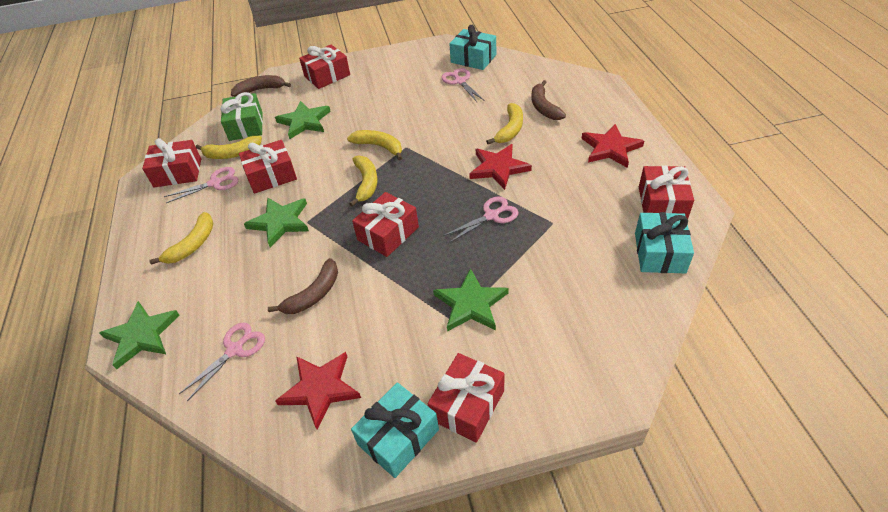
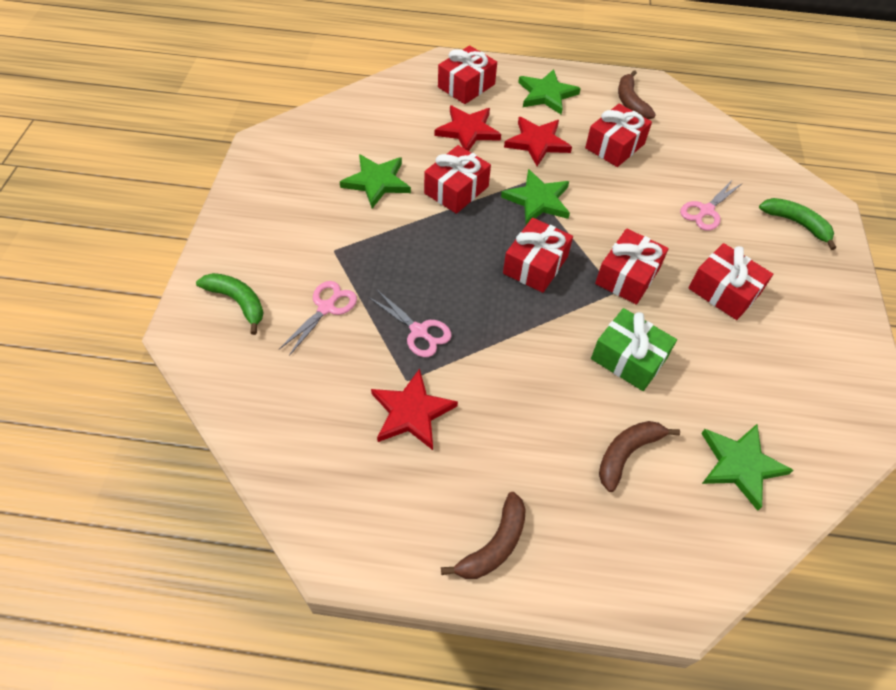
green banana: 0 -> 2
pink scissors: 4 -> 3
turquoise gift: 3 -> 0
yellow banana: 5 -> 0

